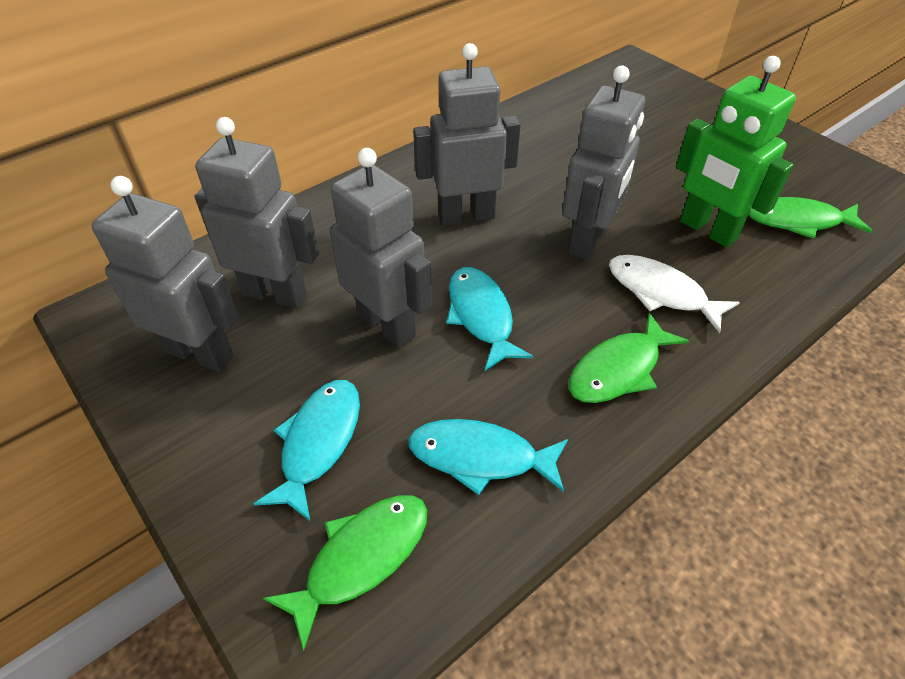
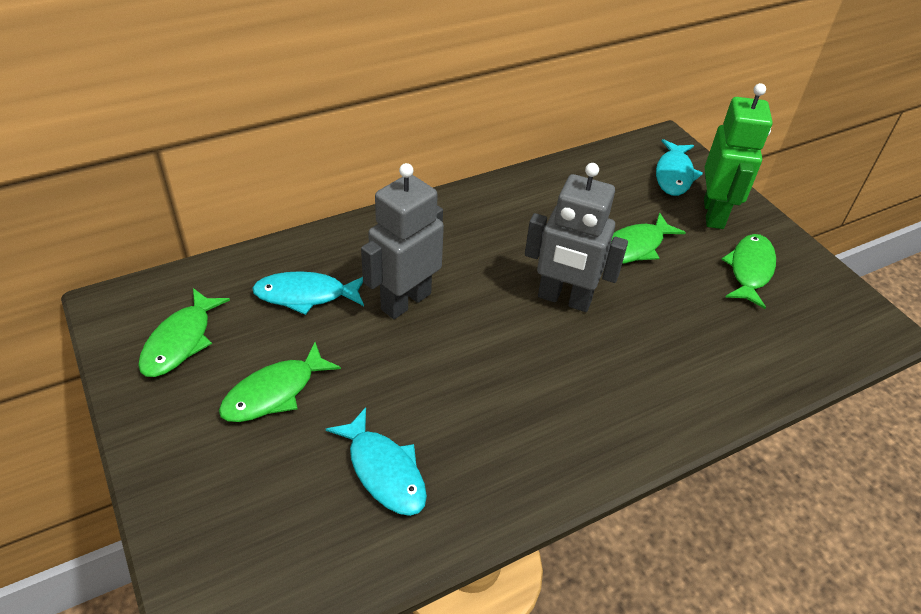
green fish: 3 -> 4
grey robot: 5 -> 2
white fish: 1 -> 0

